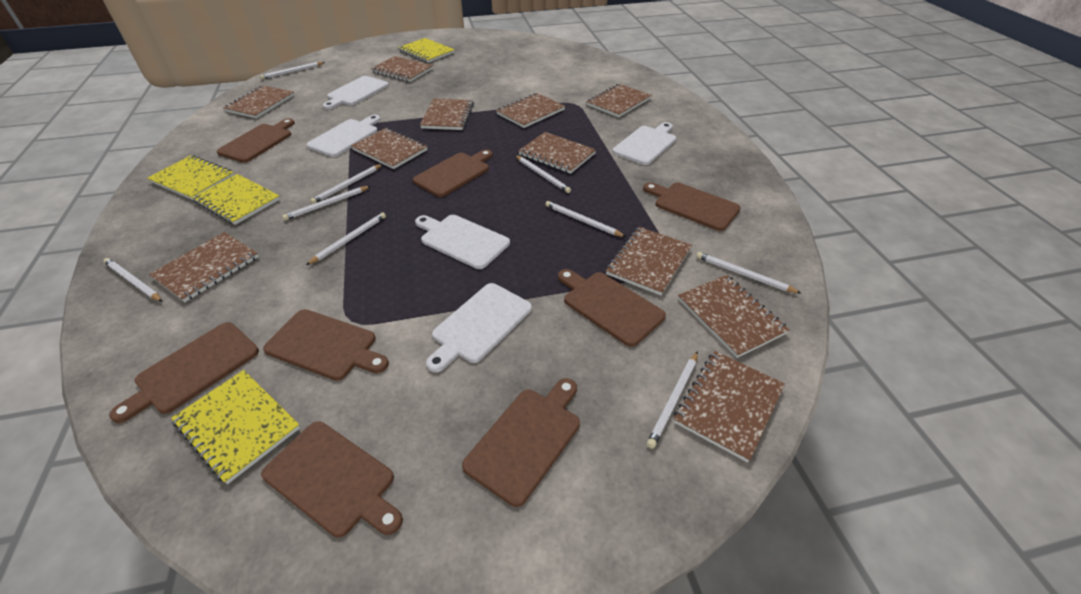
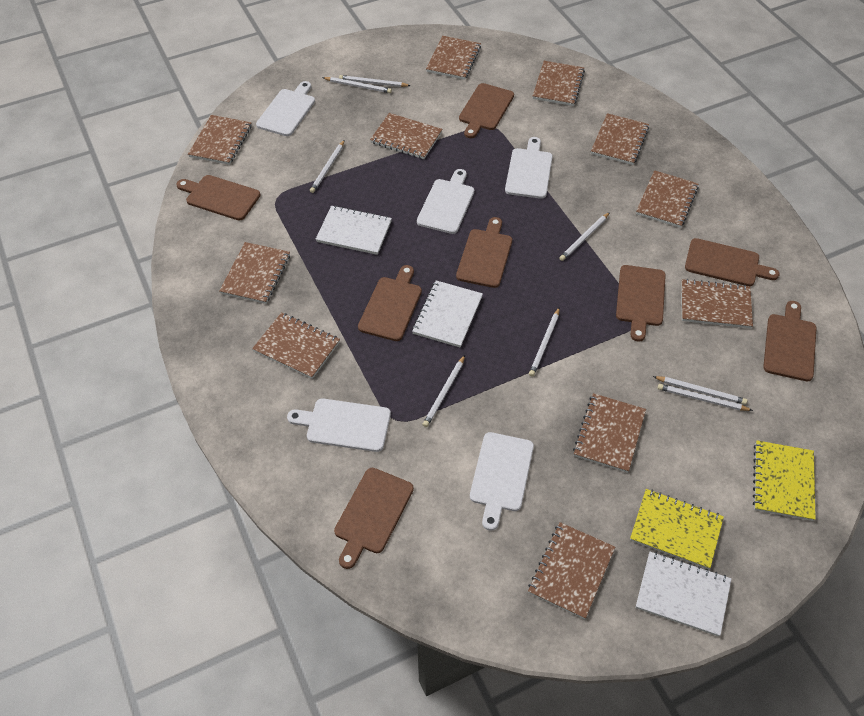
white notebook: 0 -> 3
white pencil: 9 -> 8
yellow notebook: 4 -> 2

